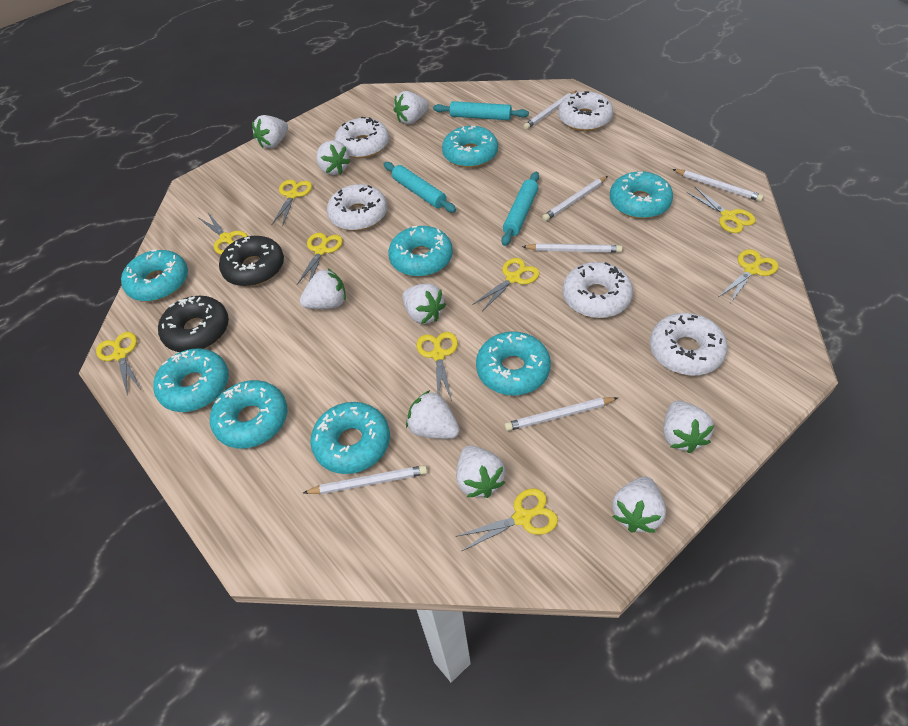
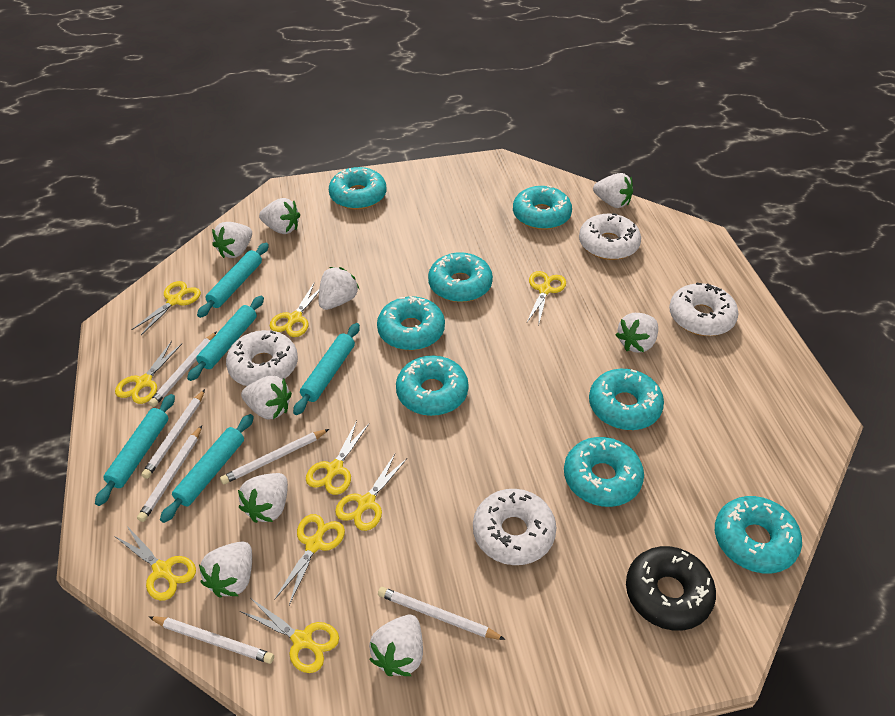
black donut: 2 -> 1
turquoise rolling pin: 3 -> 5
white donut: 5 -> 4

